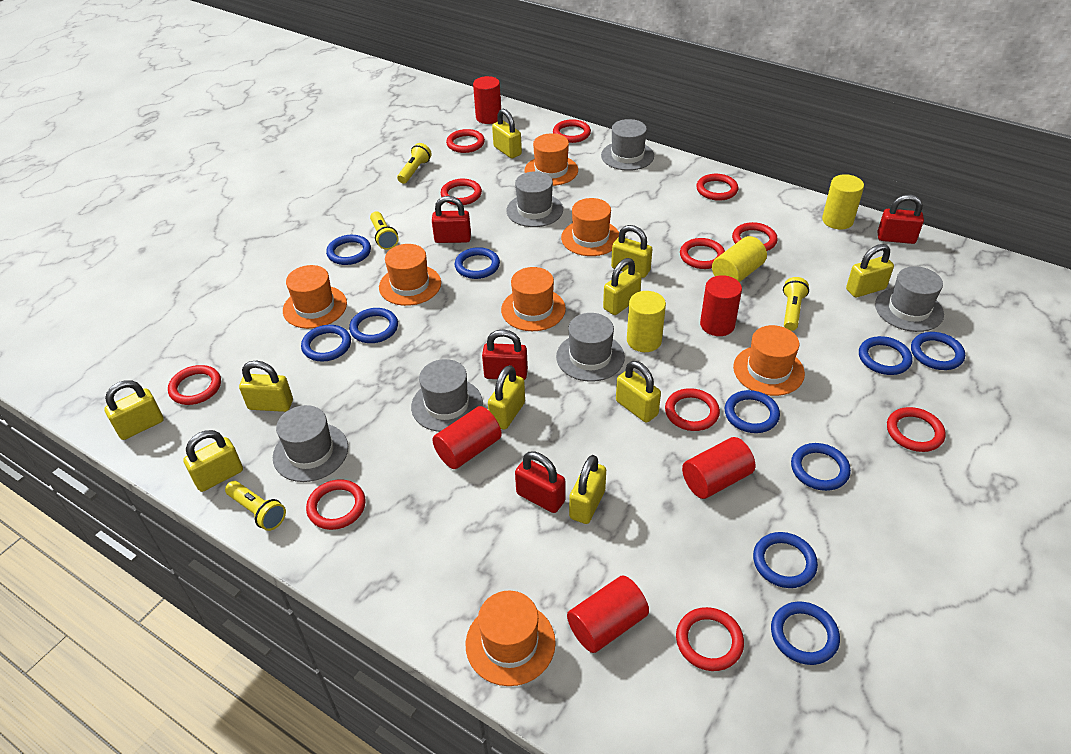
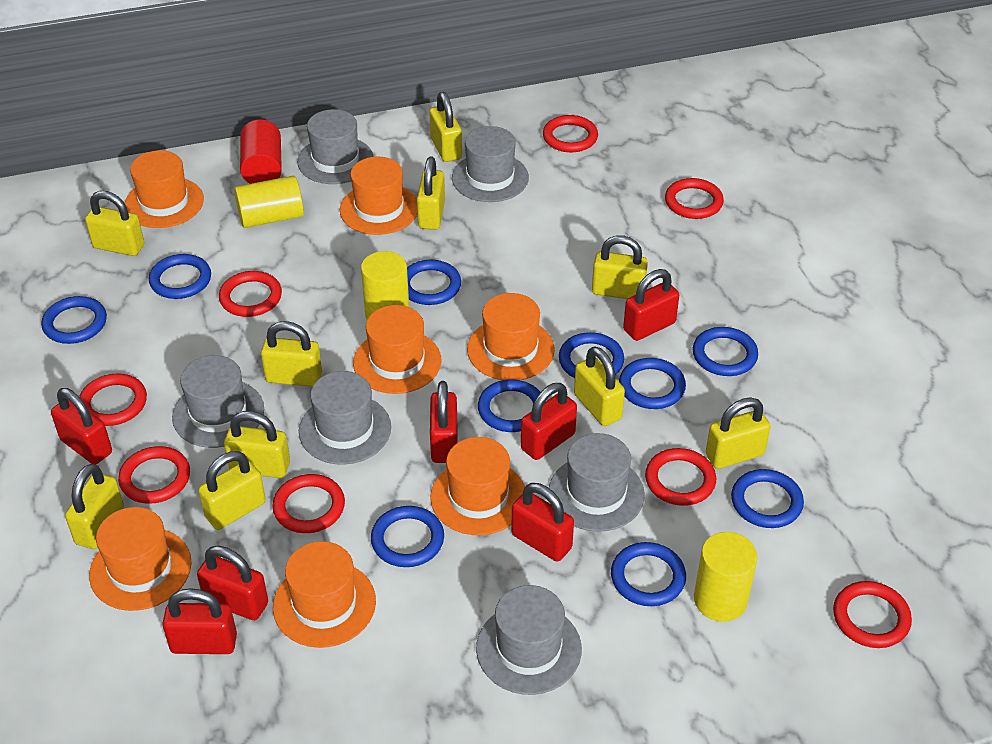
red cylinder: 5 -> 1
red padlock: 4 -> 7
red ring: 11 -> 8
yellow flashlight: 4 -> 0

